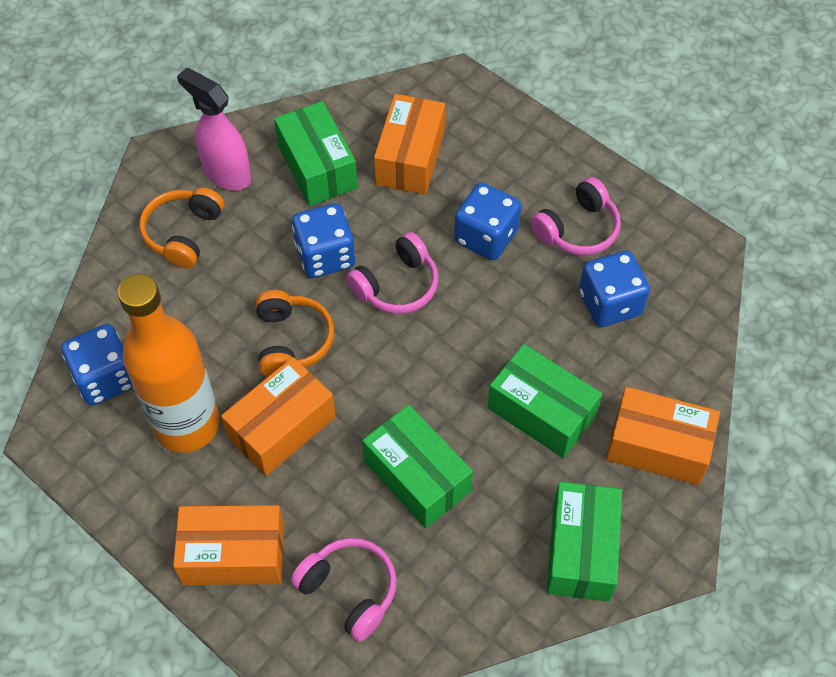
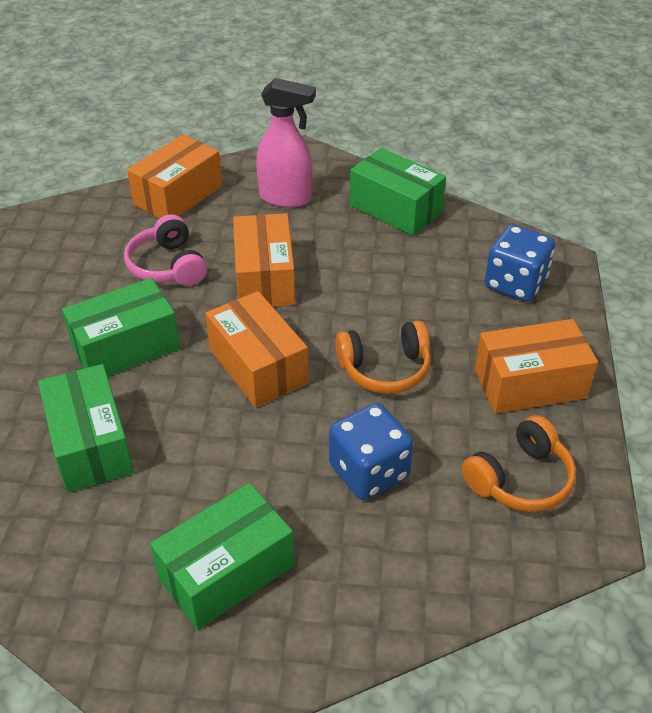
blue dice: 4 -> 2
orange bottle: 1 -> 0
pink headphones: 3 -> 1

